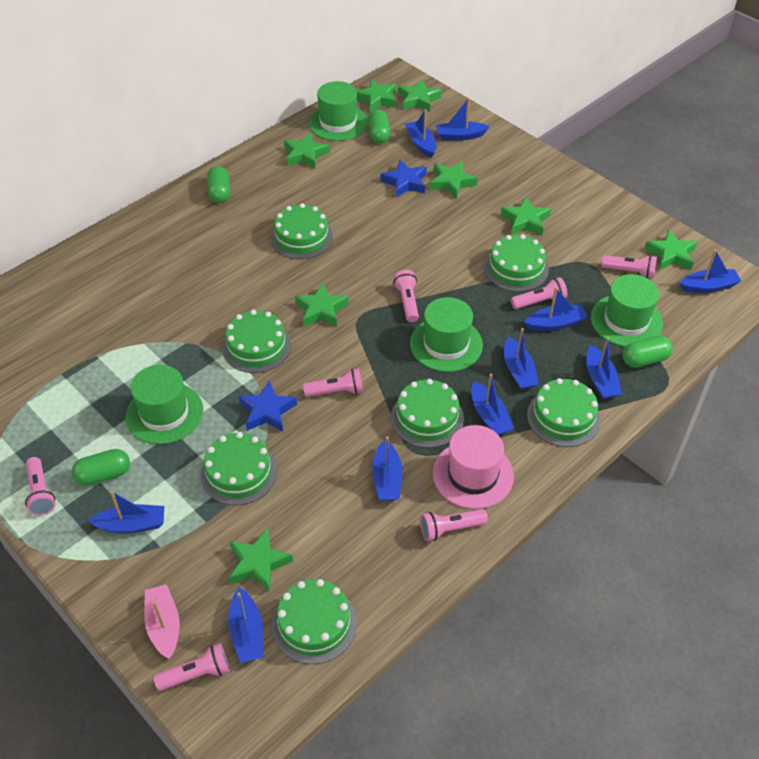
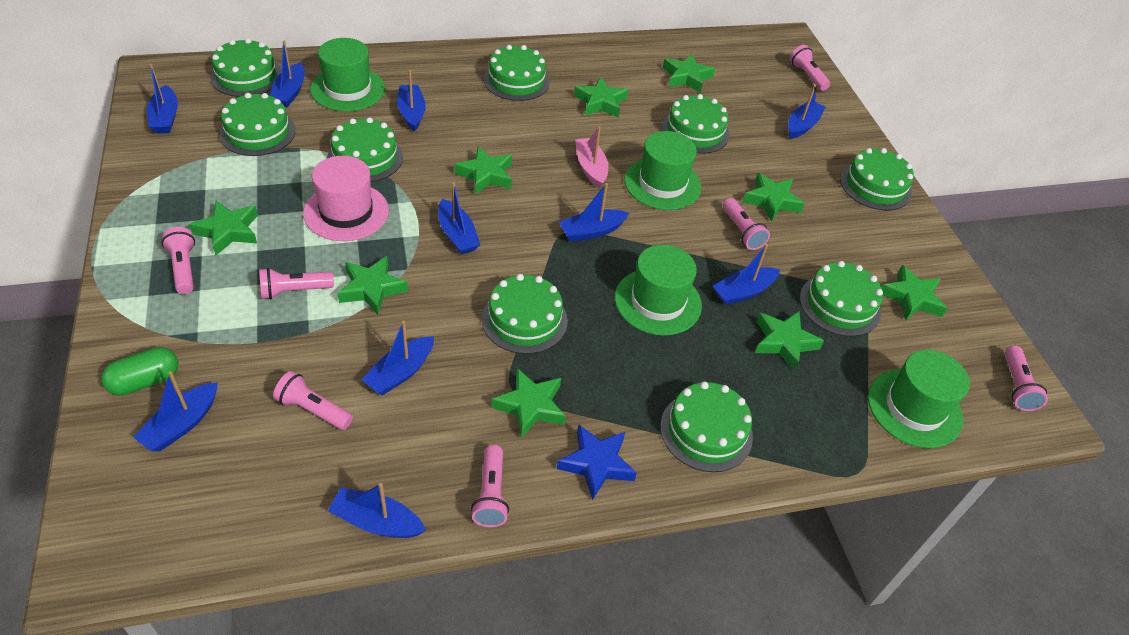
blue star: 2 -> 1
green cake: 7 -> 9
green capsule: 4 -> 1
green star: 8 -> 9

